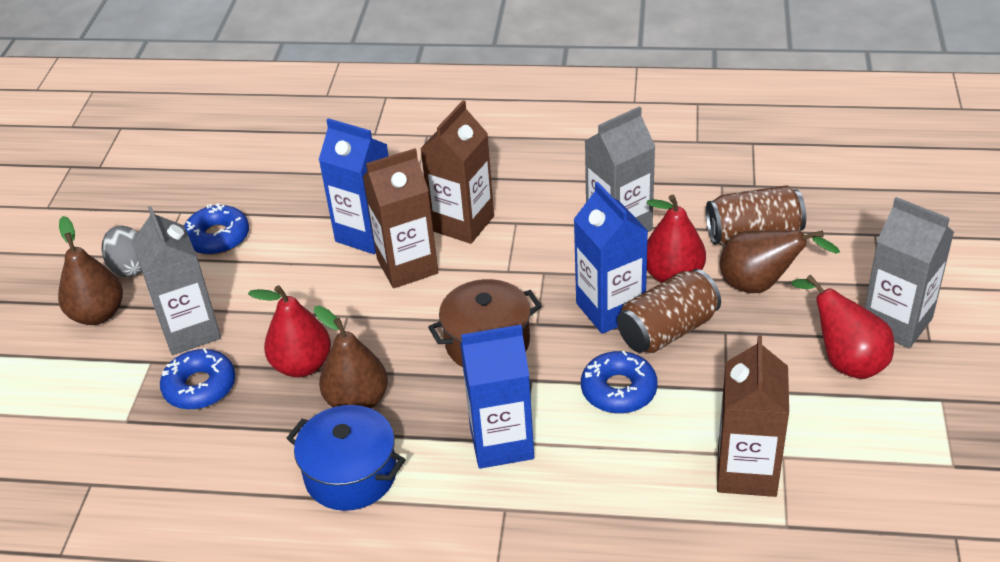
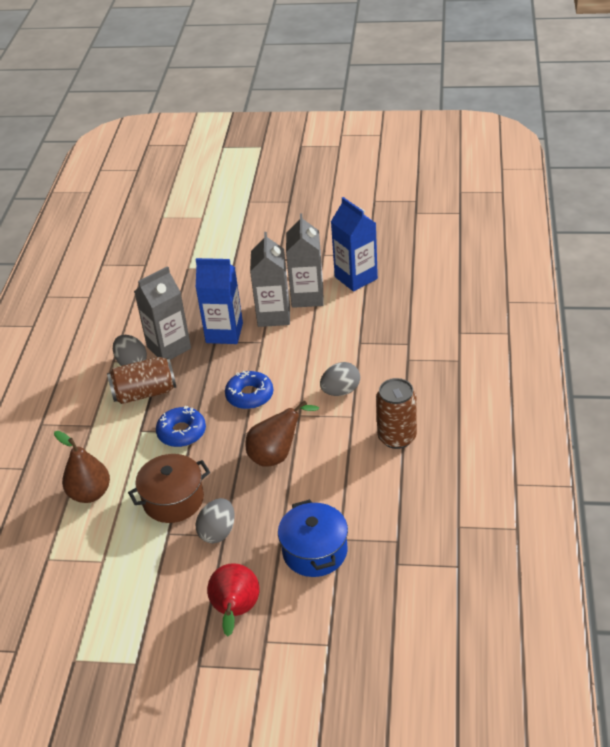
blue carton: 3 -> 2
blue donut: 3 -> 2
brown carton: 3 -> 0
brown pear: 3 -> 2
grey egg: 1 -> 3
red pear: 3 -> 1

